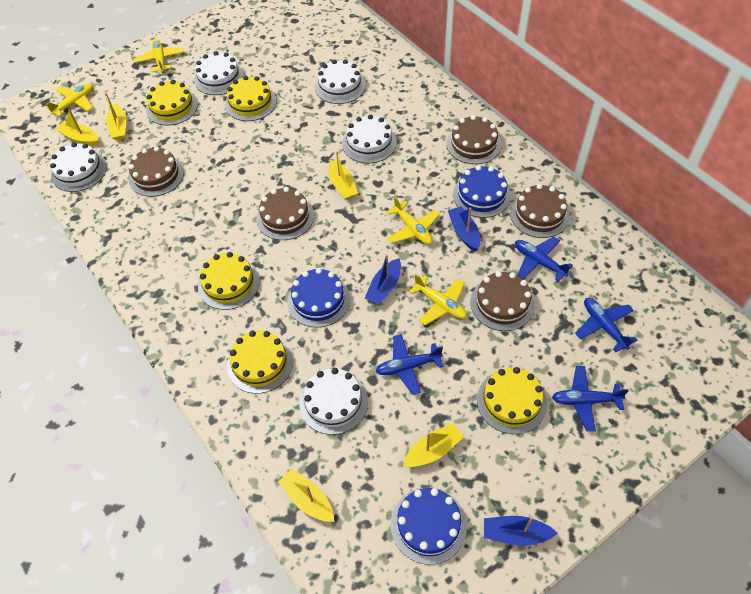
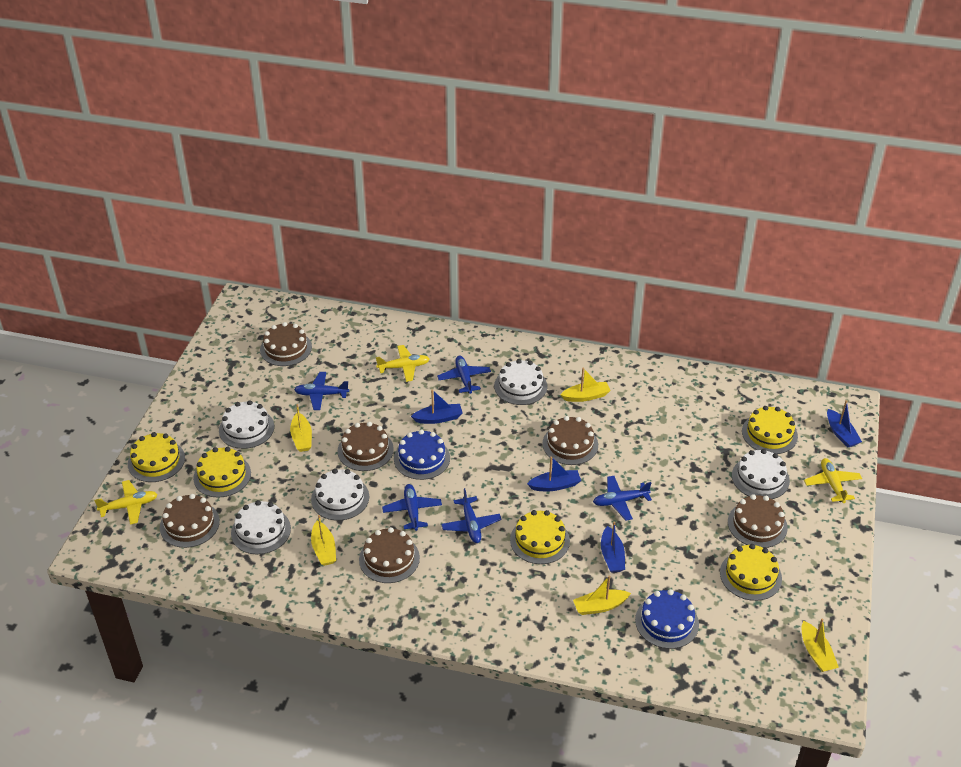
blue boat: 3 -> 4
blue cake: 3 -> 2
blue plane: 4 -> 5
brown cake: 5 -> 6
yellow plane: 4 -> 3

